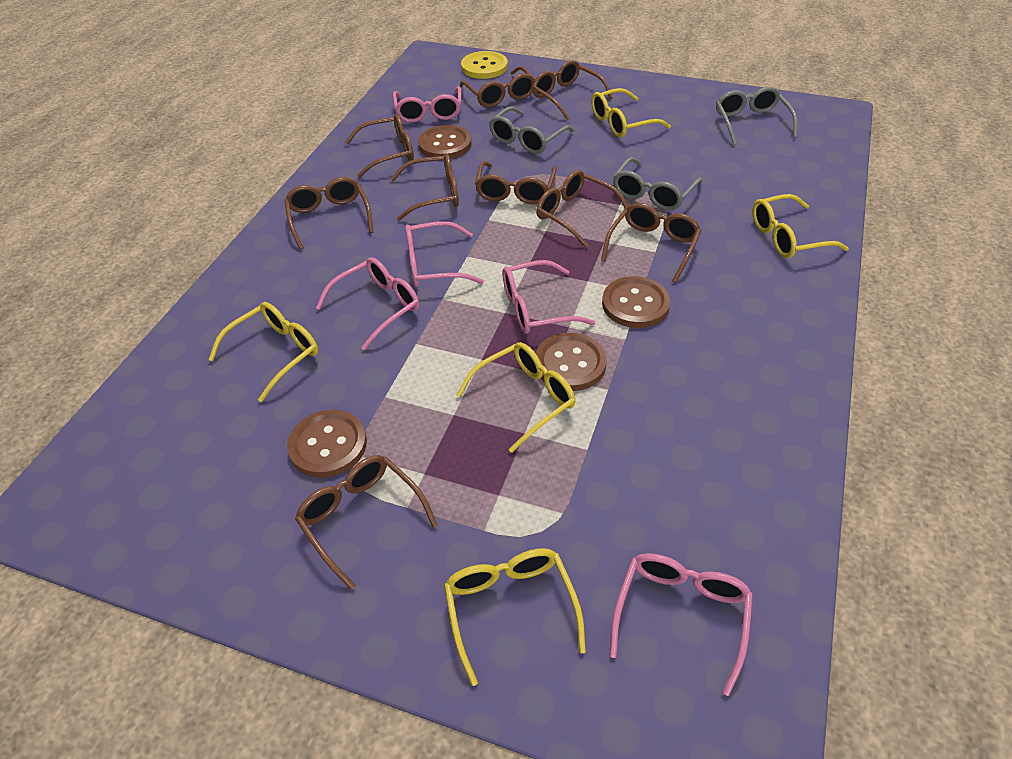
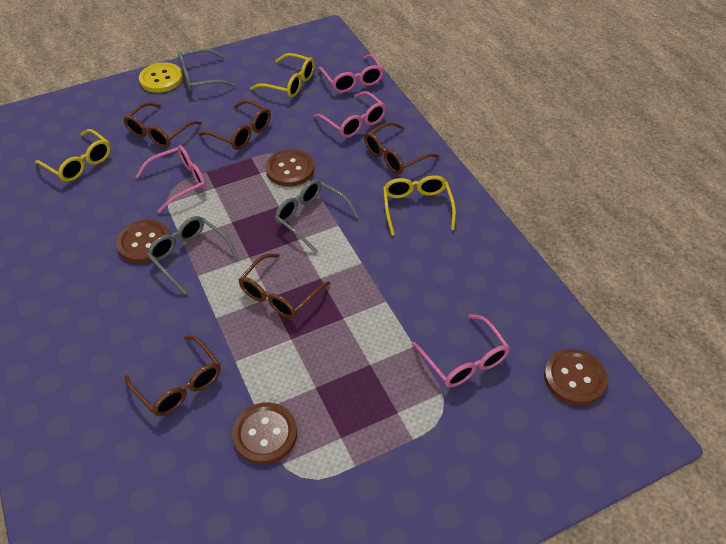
brown glasses: 9 -> 5
pink glasses: 5 -> 4
yellow glasses: 5 -> 3

